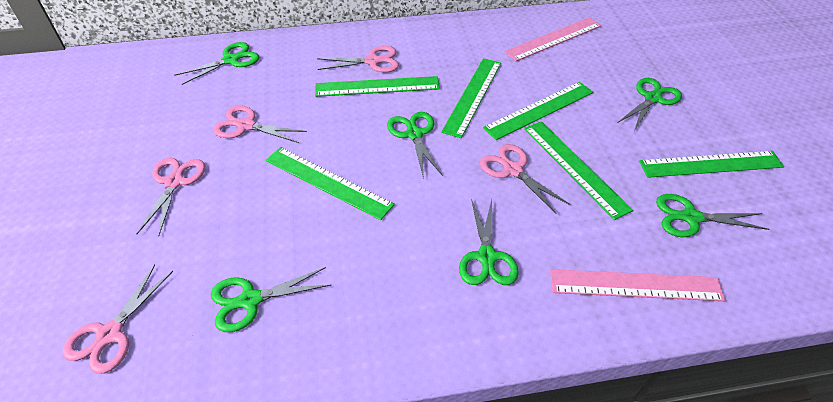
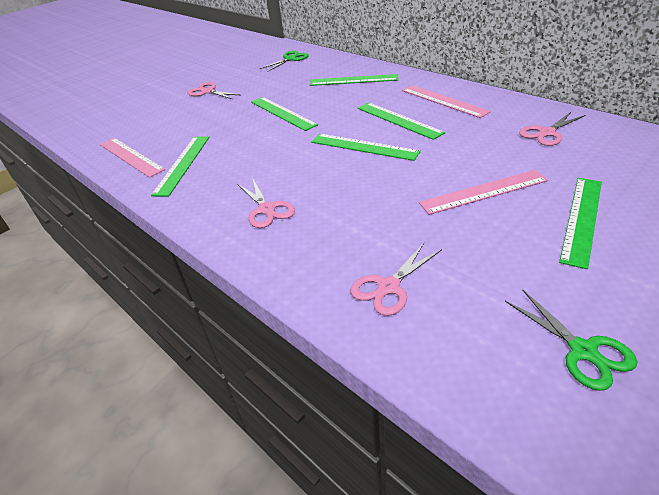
green scissors: 6 -> 2
pink ruler: 2 -> 3
pink scissors: 5 -> 4

